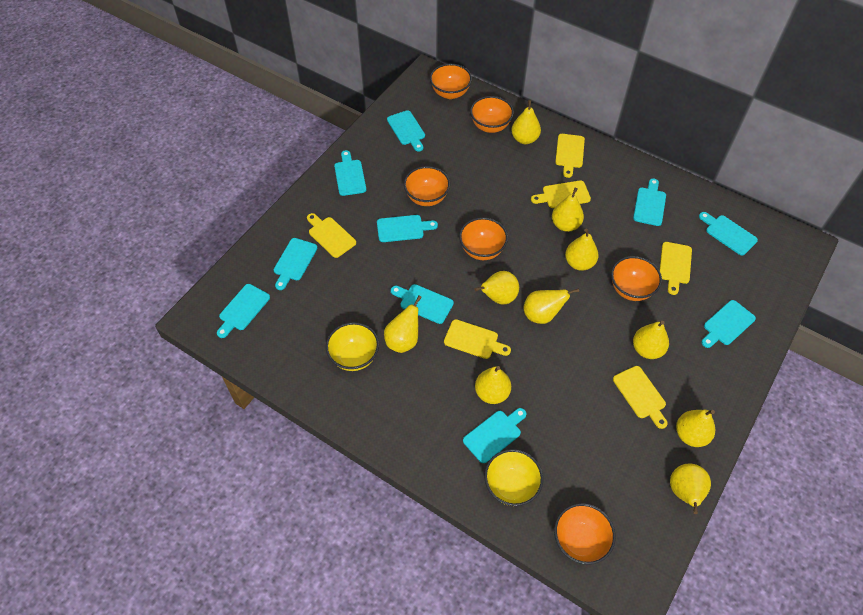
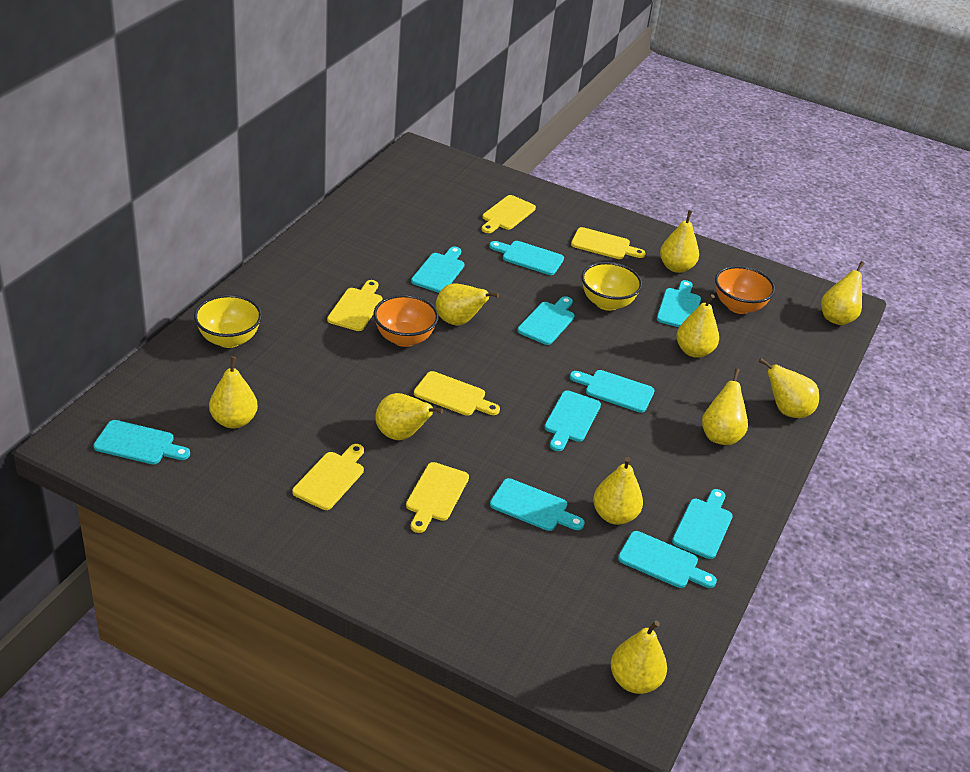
orange bowl: 6 -> 2

